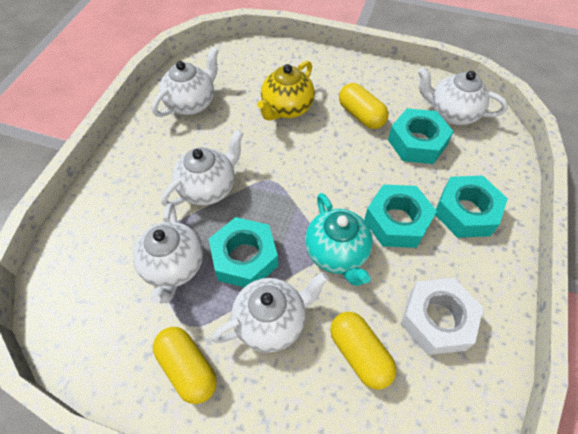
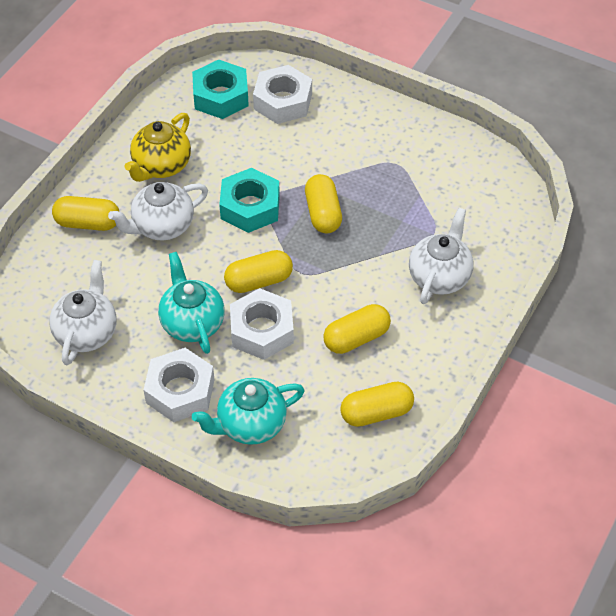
turquoise nut: 4 -> 2
turquoise teapot: 1 -> 2
white nut: 1 -> 3
white teapot: 5 -> 3
yellow capsule: 3 -> 5

